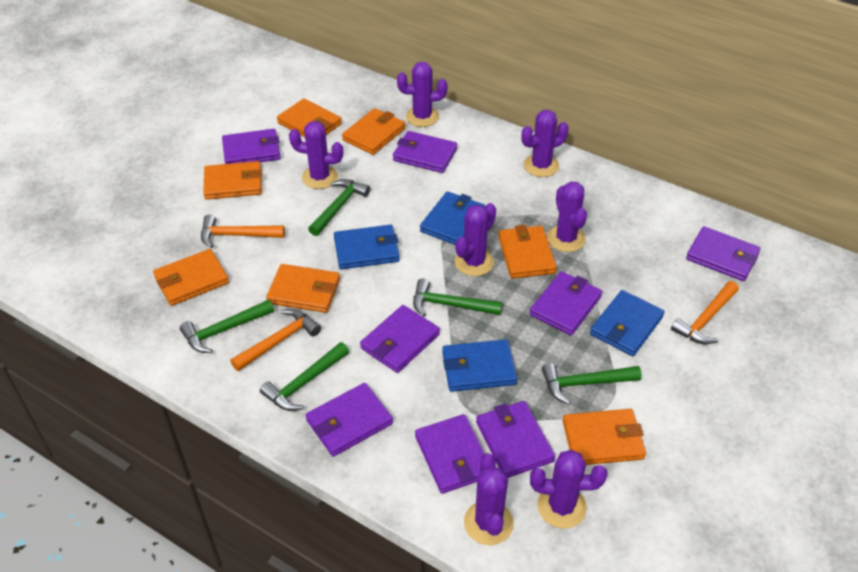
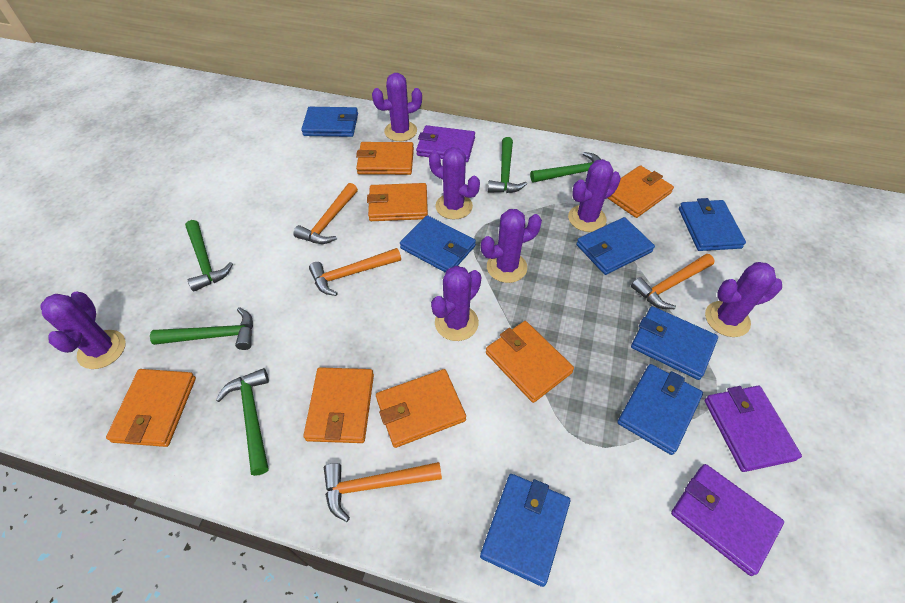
blue wallet: 4 -> 7
orange hammer: 3 -> 4
purple wallet: 8 -> 3

